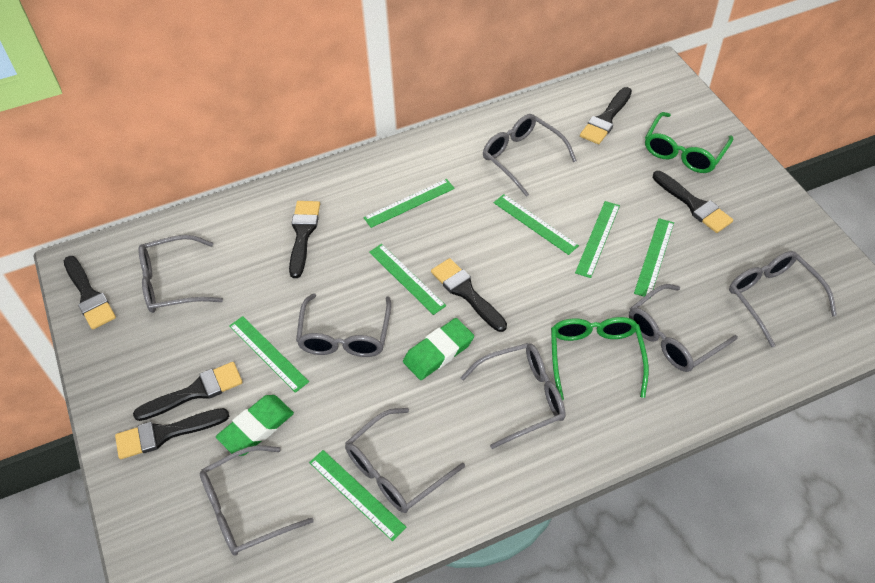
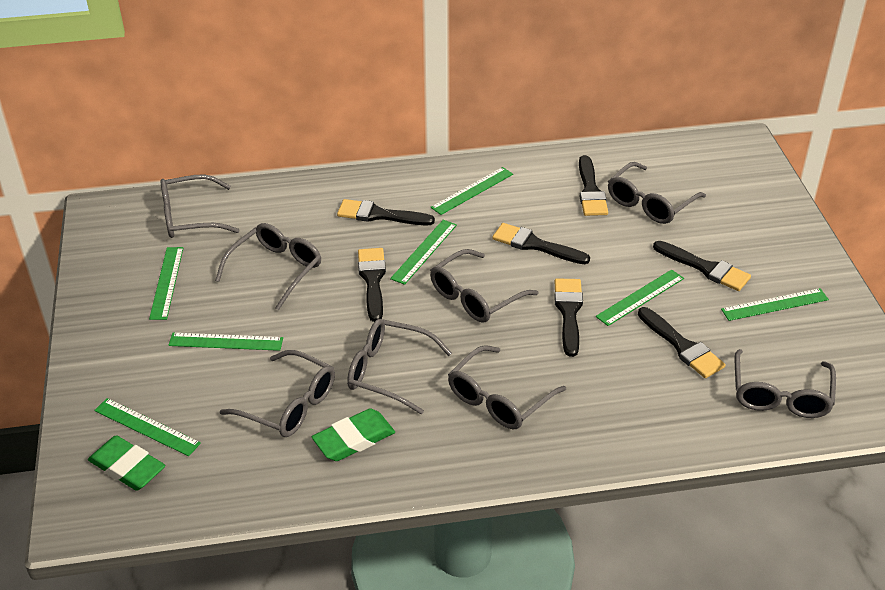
green glasses: 2 -> 0

